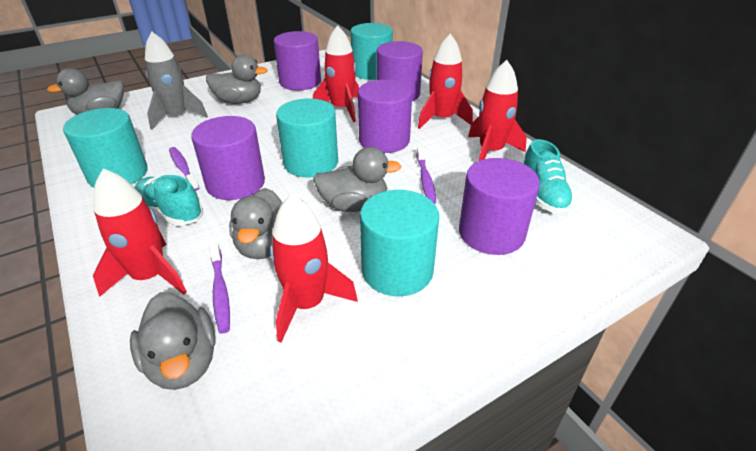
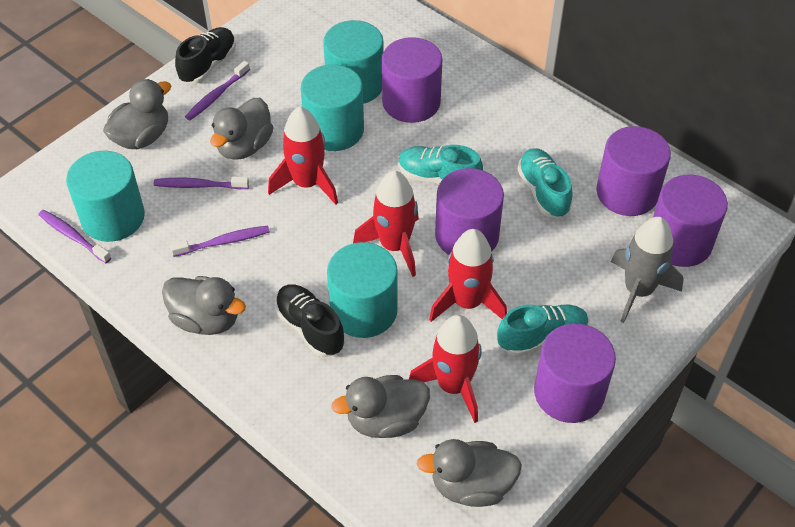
black shoe: 0 -> 2
purple toothbrush: 3 -> 4
red rocket: 5 -> 4
turquoise shoe: 2 -> 3

